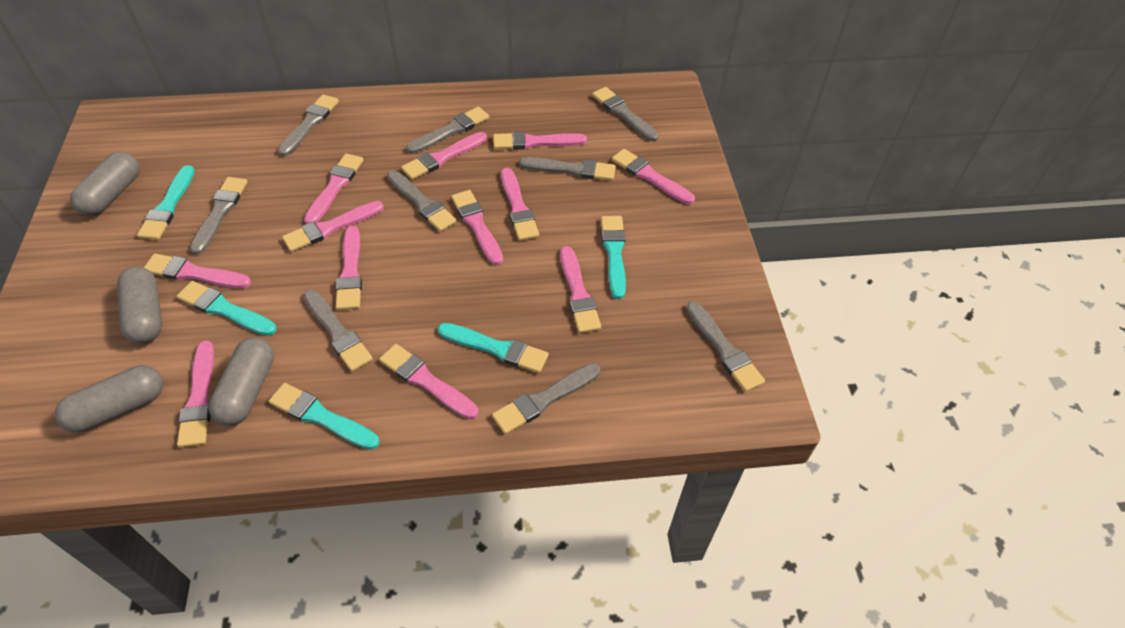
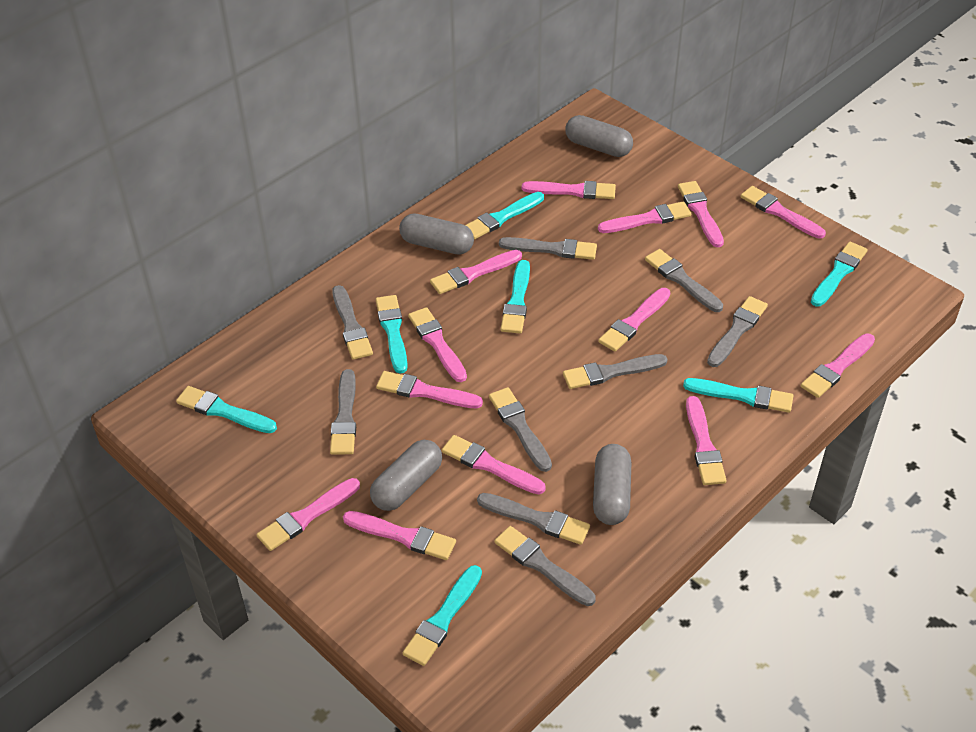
pink brush: 12 -> 13
turquoise brush: 5 -> 7

